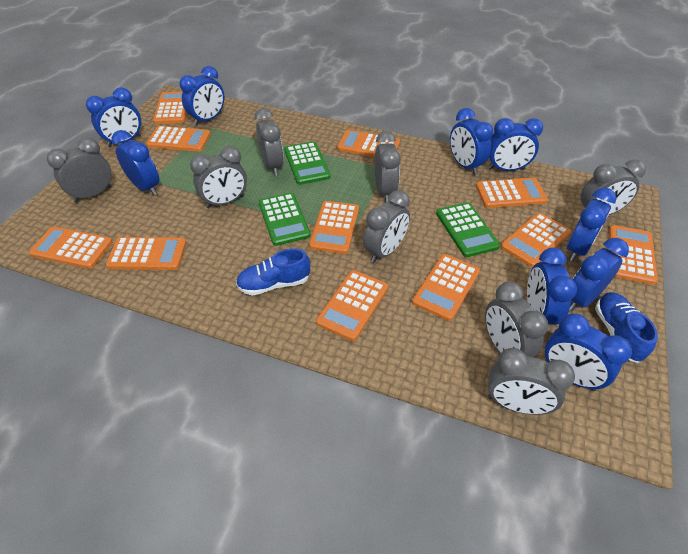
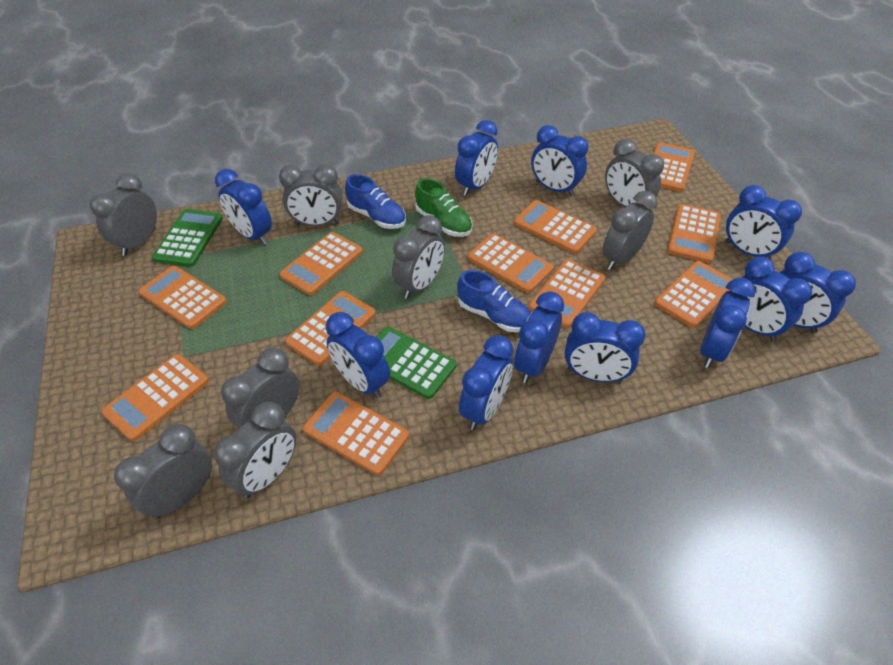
blue clock: 9 -> 11
green calculator: 3 -> 2
green shoe: 0 -> 1

